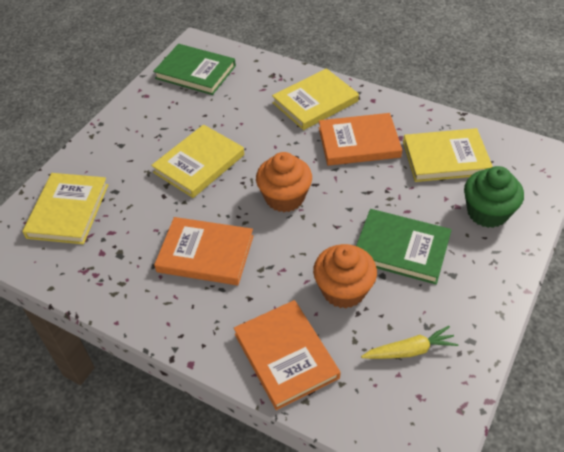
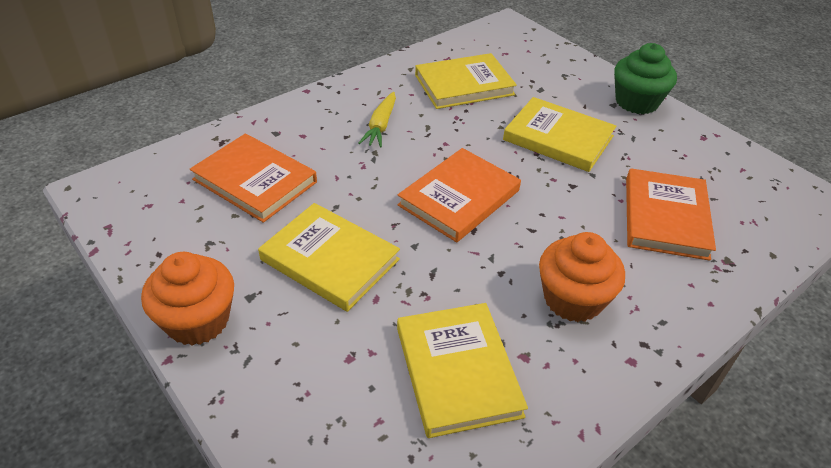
green book: 2 -> 0

